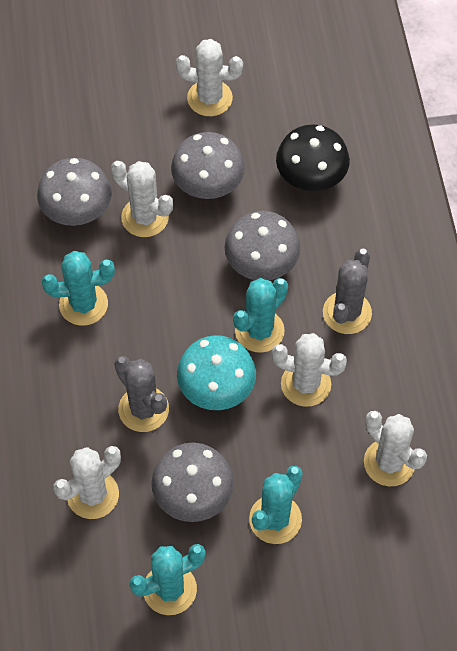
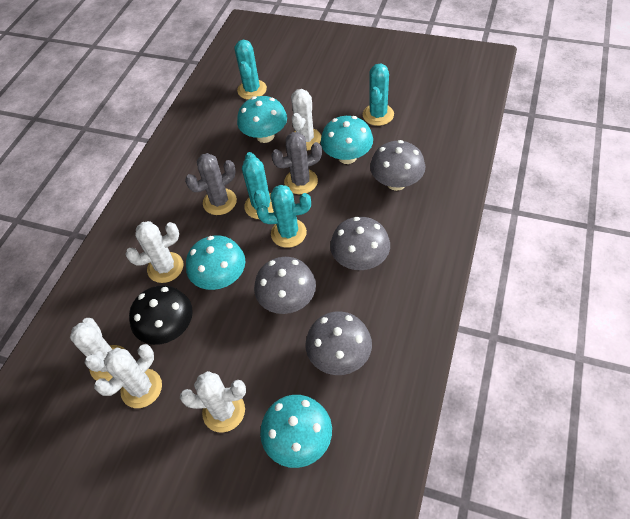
turquoise mushroom: 1 -> 4

